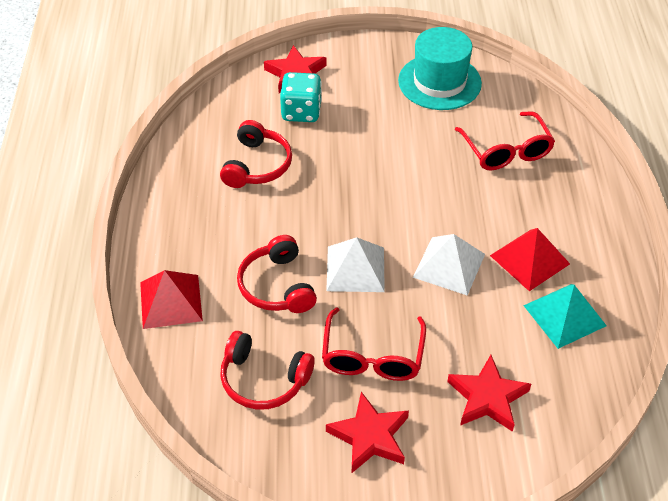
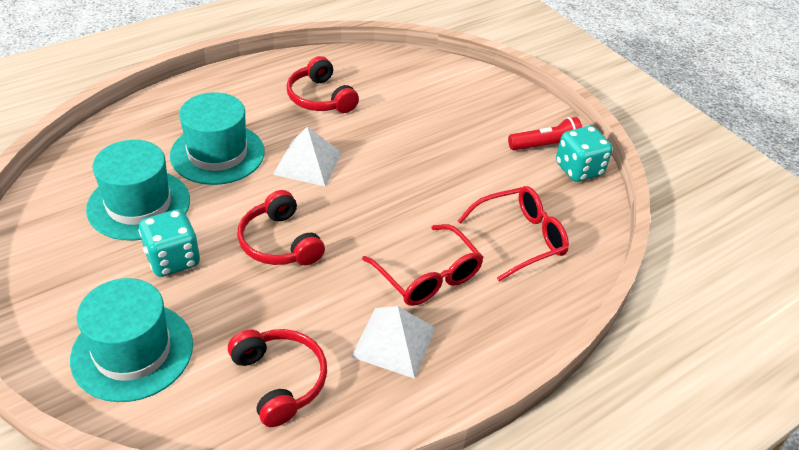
red flashlight: 0 -> 1
red pyramid: 2 -> 0
red star: 3 -> 0
turquoise dice: 1 -> 2
turquoise hat: 1 -> 3
turquoise pyramid: 1 -> 0

